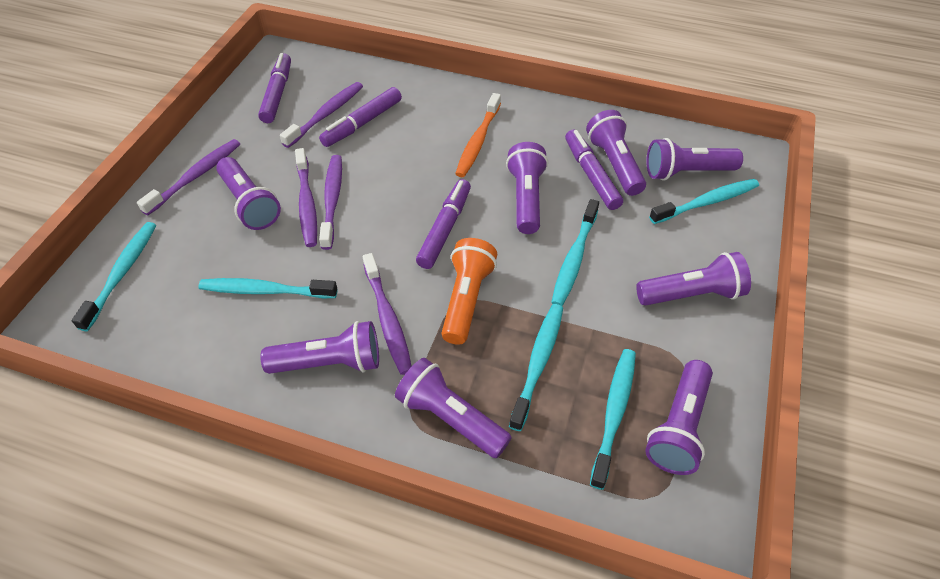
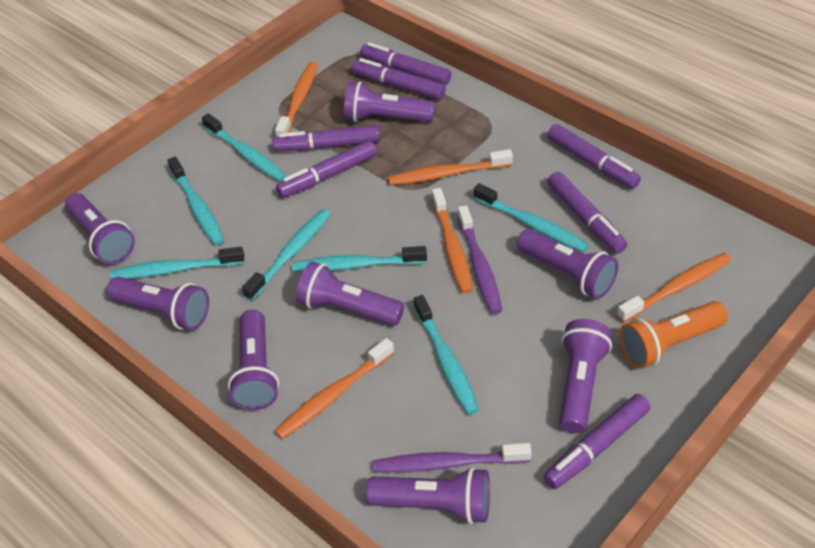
orange toothbrush: 1 -> 5
purple marker: 4 -> 7
purple toothbrush: 5 -> 2
turquoise toothbrush: 6 -> 7

